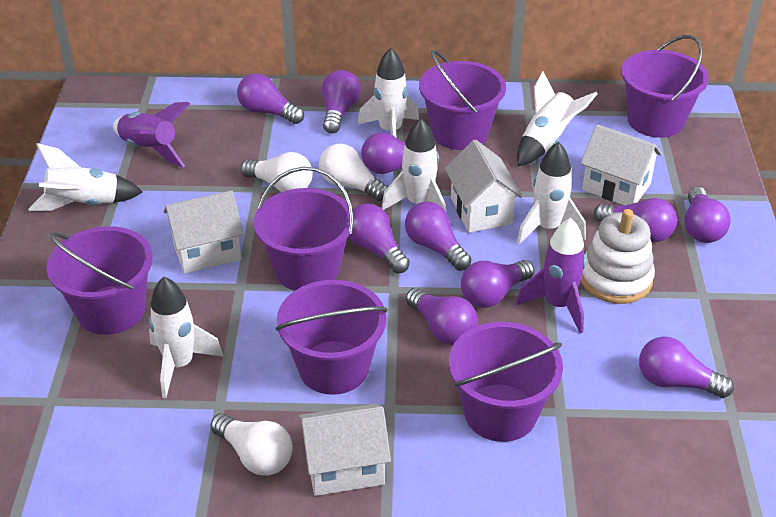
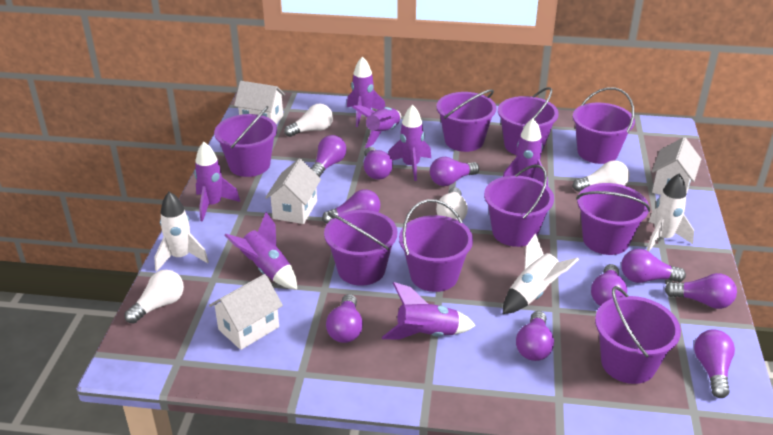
purple bucket: 6 -> 9
purple rocket: 2 -> 7
white light bulb: 3 -> 4
white rocket: 6 -> 3
white stacking toy: 1 -> 0

